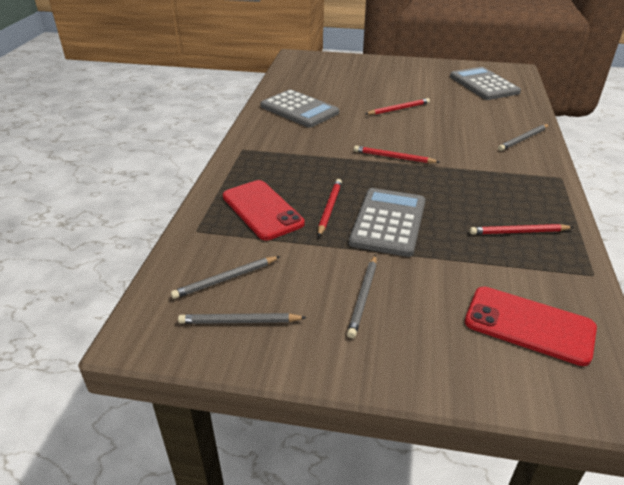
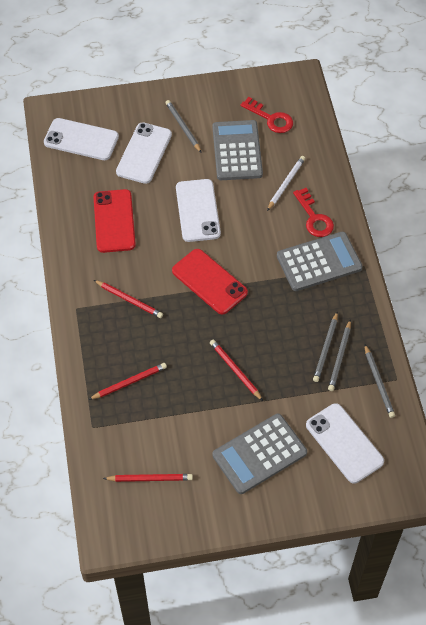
red key: 0 -> 2
white pencil: 0 -> 1
white phone: 0 -> 4

